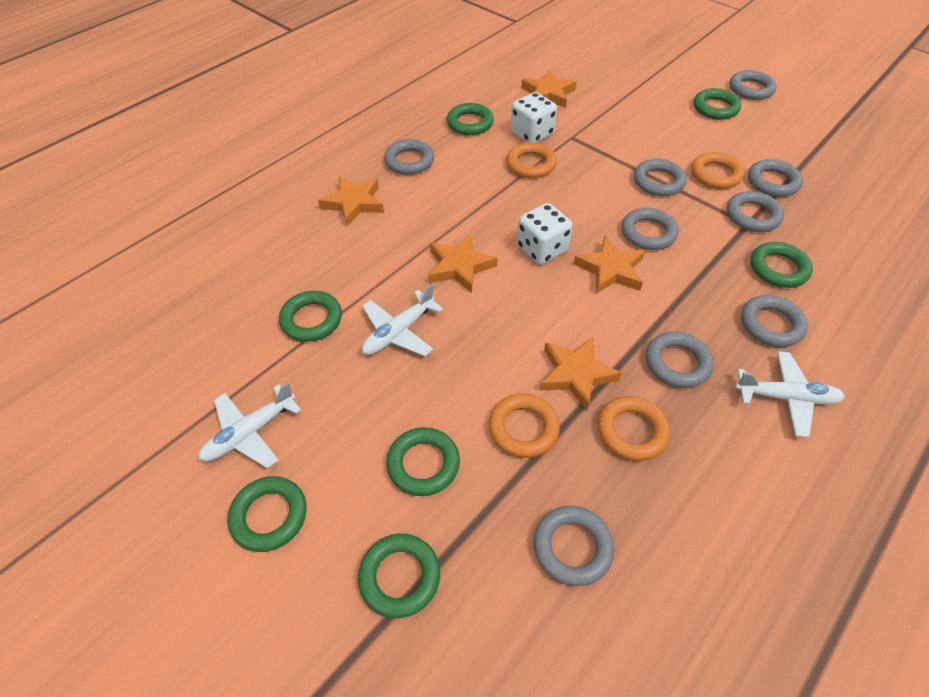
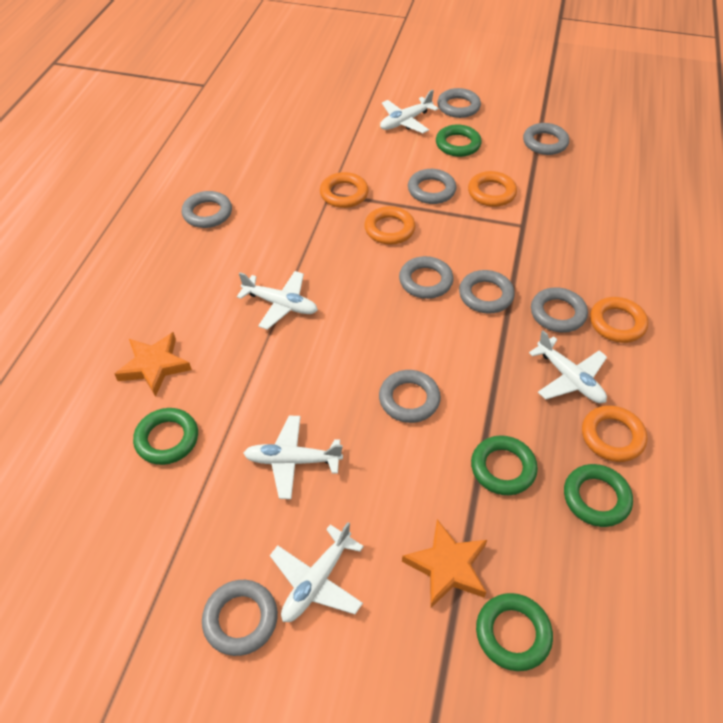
green ring: 7 -> 5
orange ring: 4 -> 5
orange star: 5 -> 2
white dice: 2 -> 0
white plane: 3 -> 5

